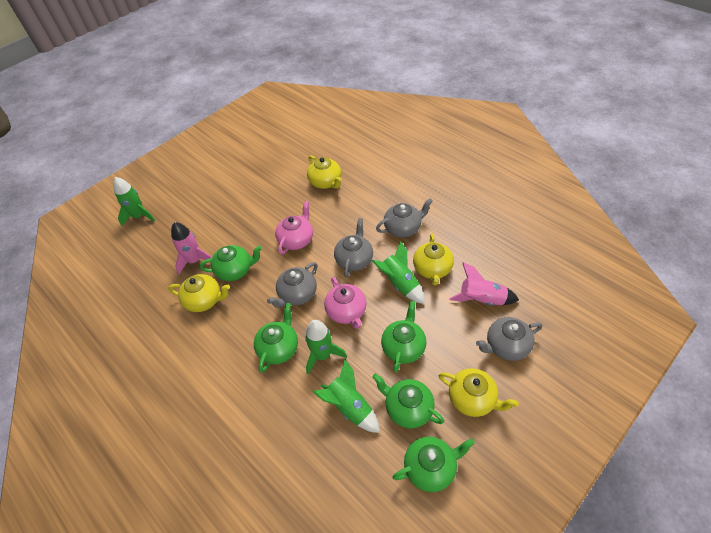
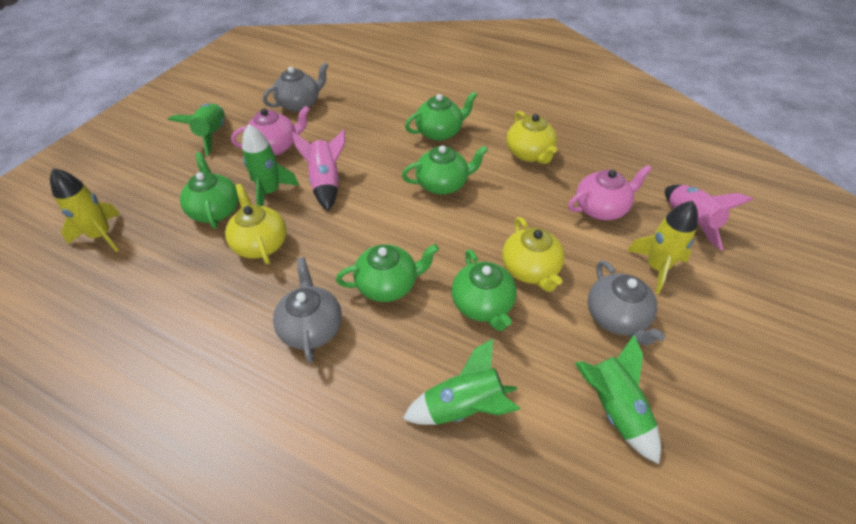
grey teapot: 4 -> 3
yellow rocket: 0 -> 2
yellow teapot: 4 -> 3

